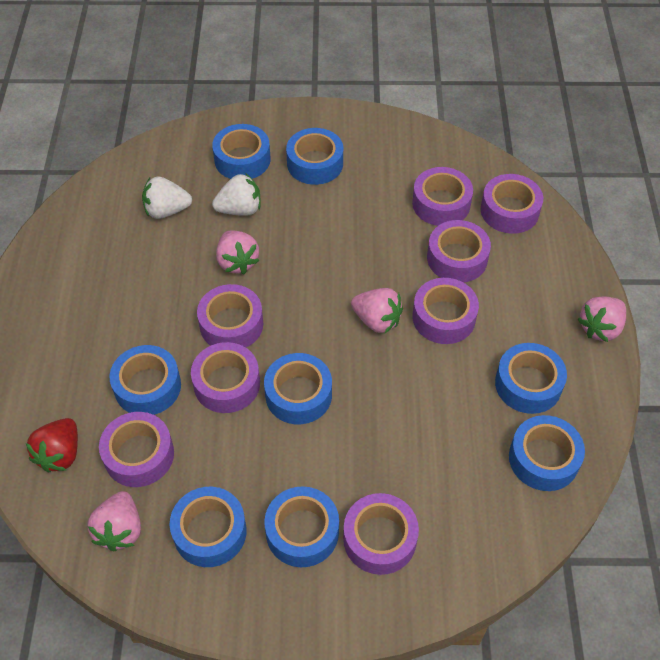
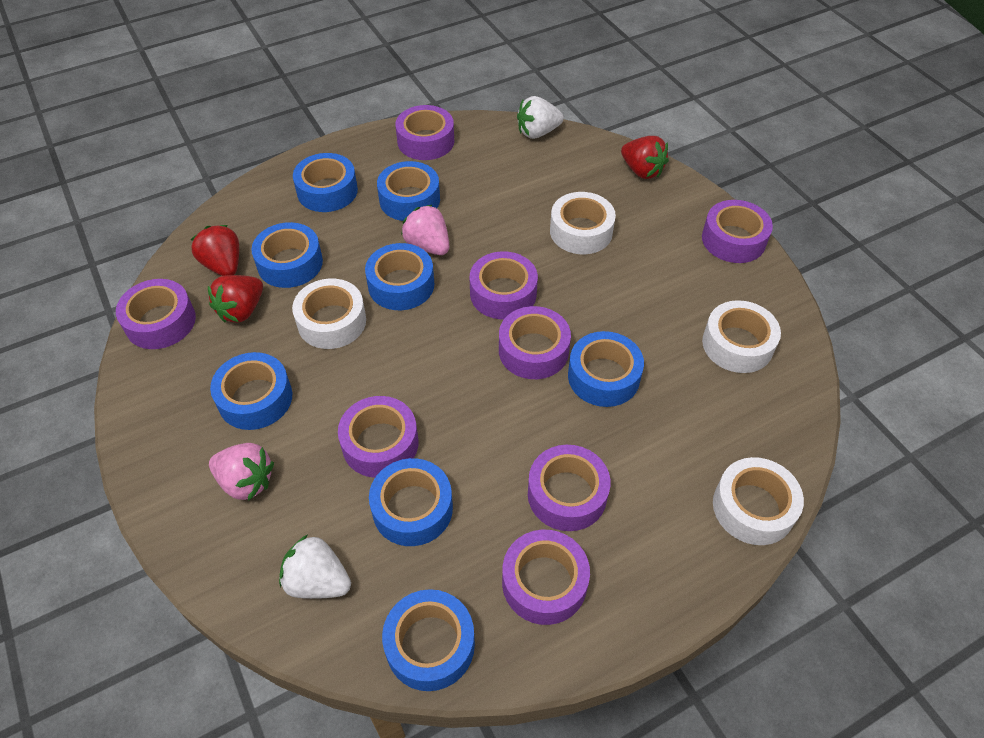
pink strawberry: 4 -> 2
red strawberry: 1 -> 3
white tape: 0 -> 4

